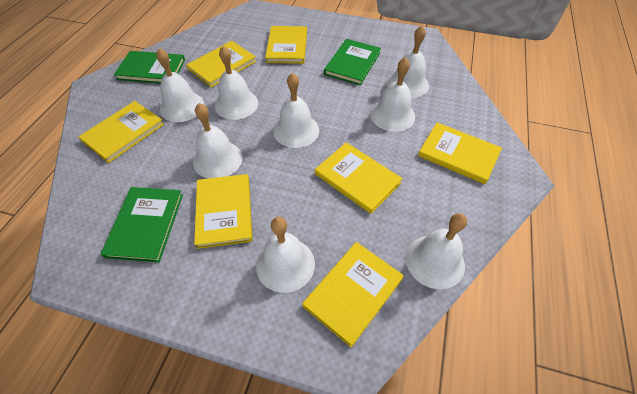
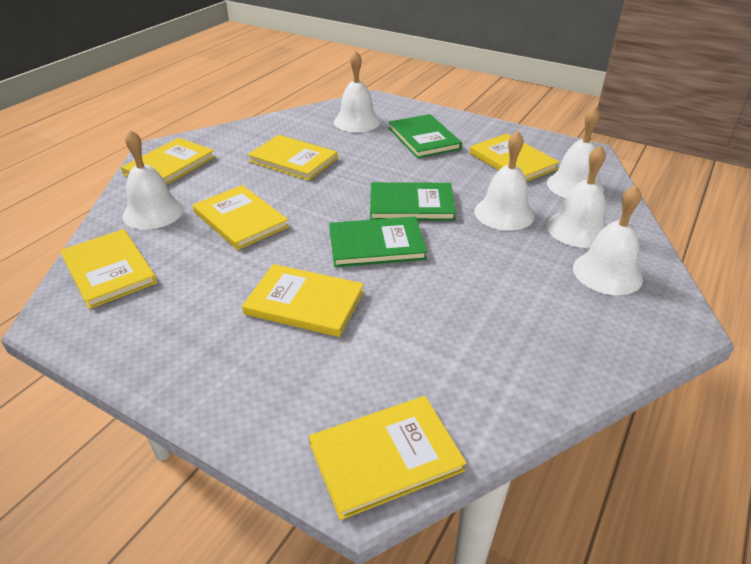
white bell: 8 -> 6

